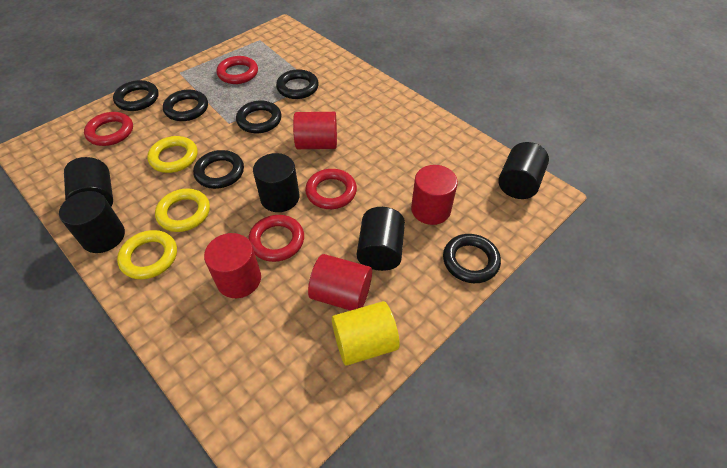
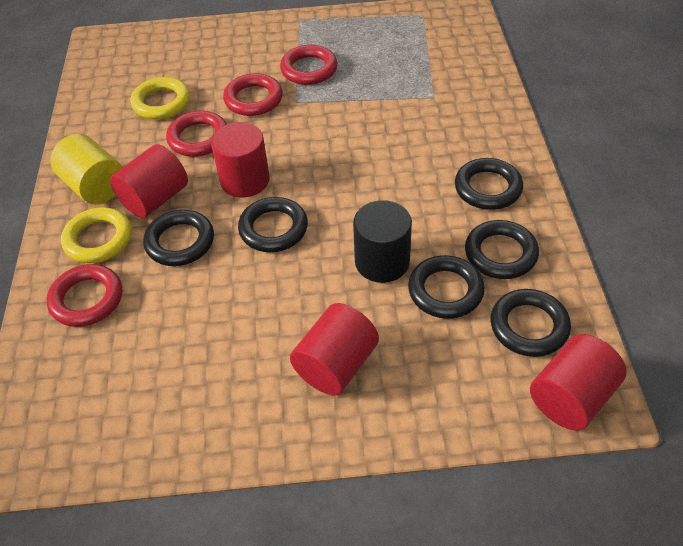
black cylinder: 5 -> 1
yellow ring: 3 -> 2

